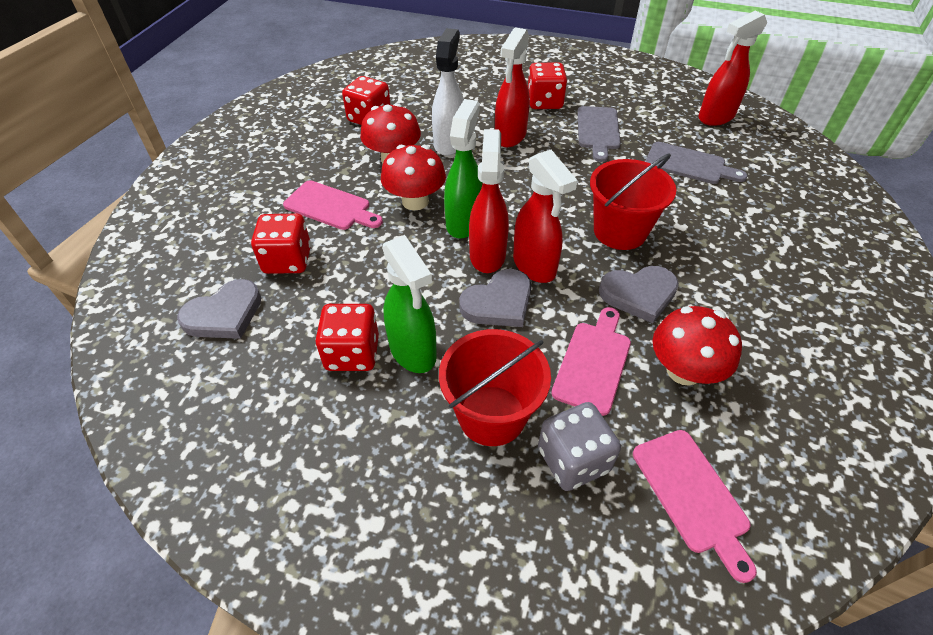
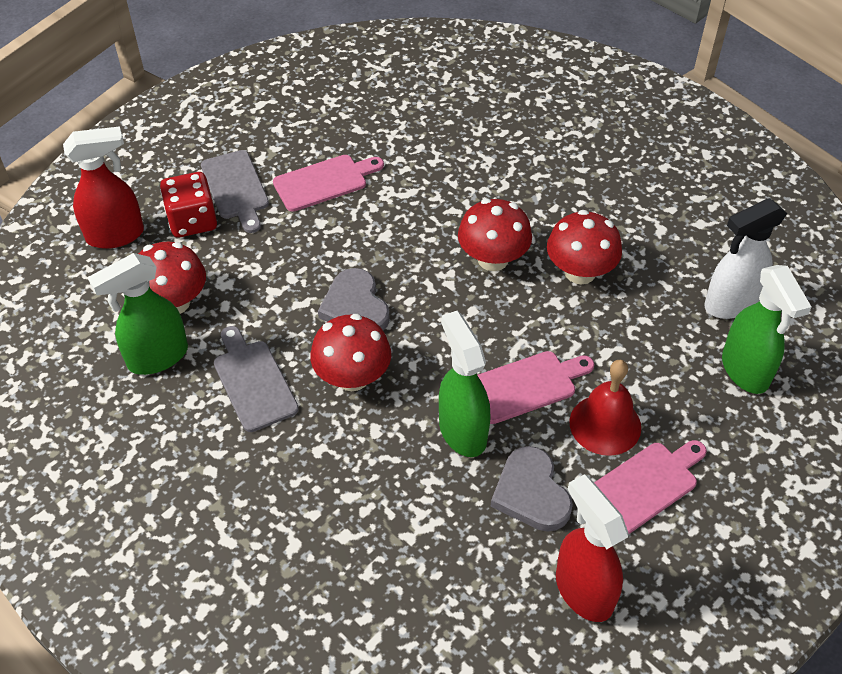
green spray bottle: 2 -> 3
grey dice: 1 -> 0
grey heart: 3 -> 2
red bell: 0 -> 1
red bucket: 2 -> 0
red dice: 4 -> 1
red mushroom: 3 -> 4
red spray bottle: 4 -> 2

